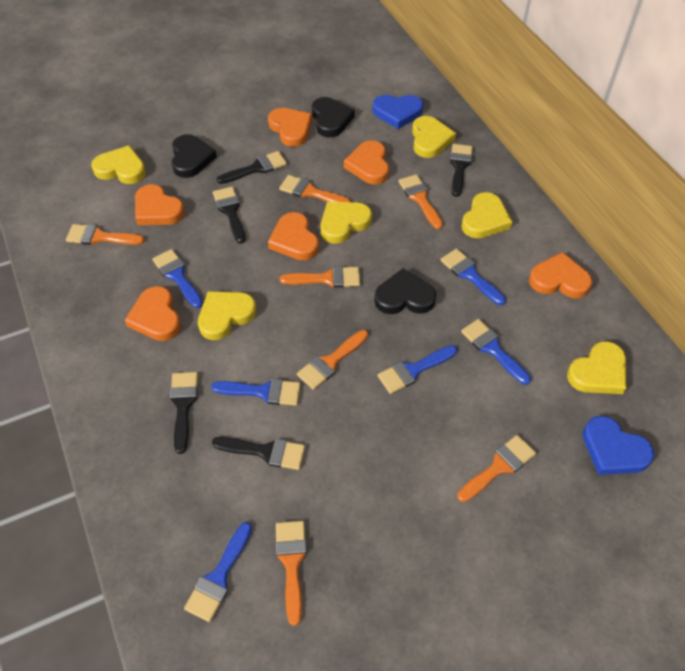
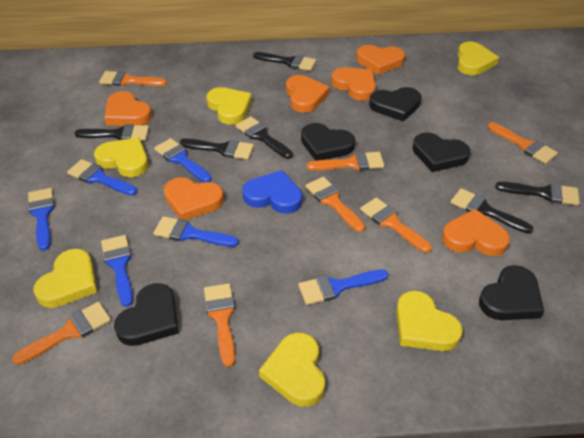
black brush: 5 -> 6
black heart: 3 -> 5
blue heart: 2 -> 1

